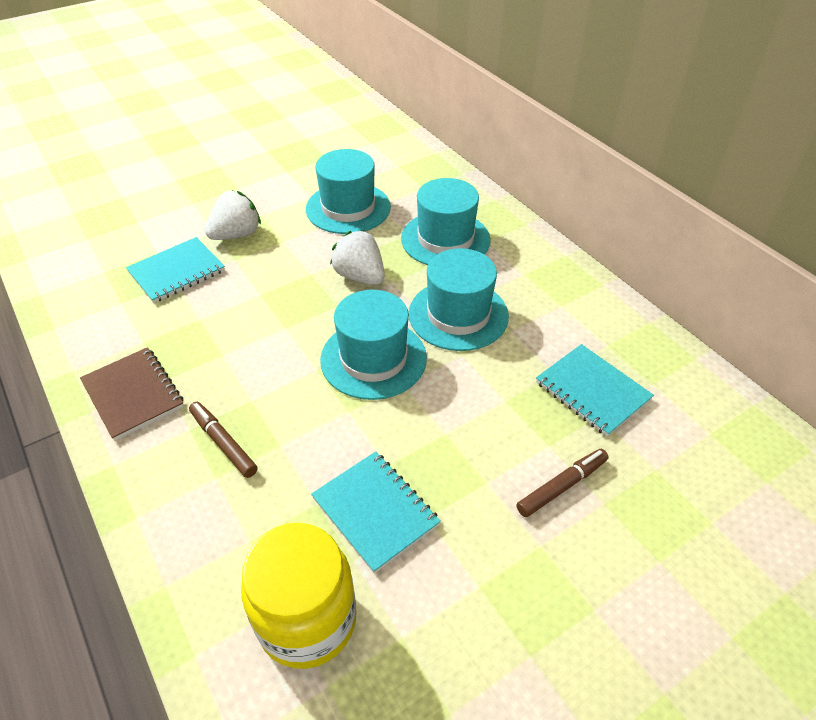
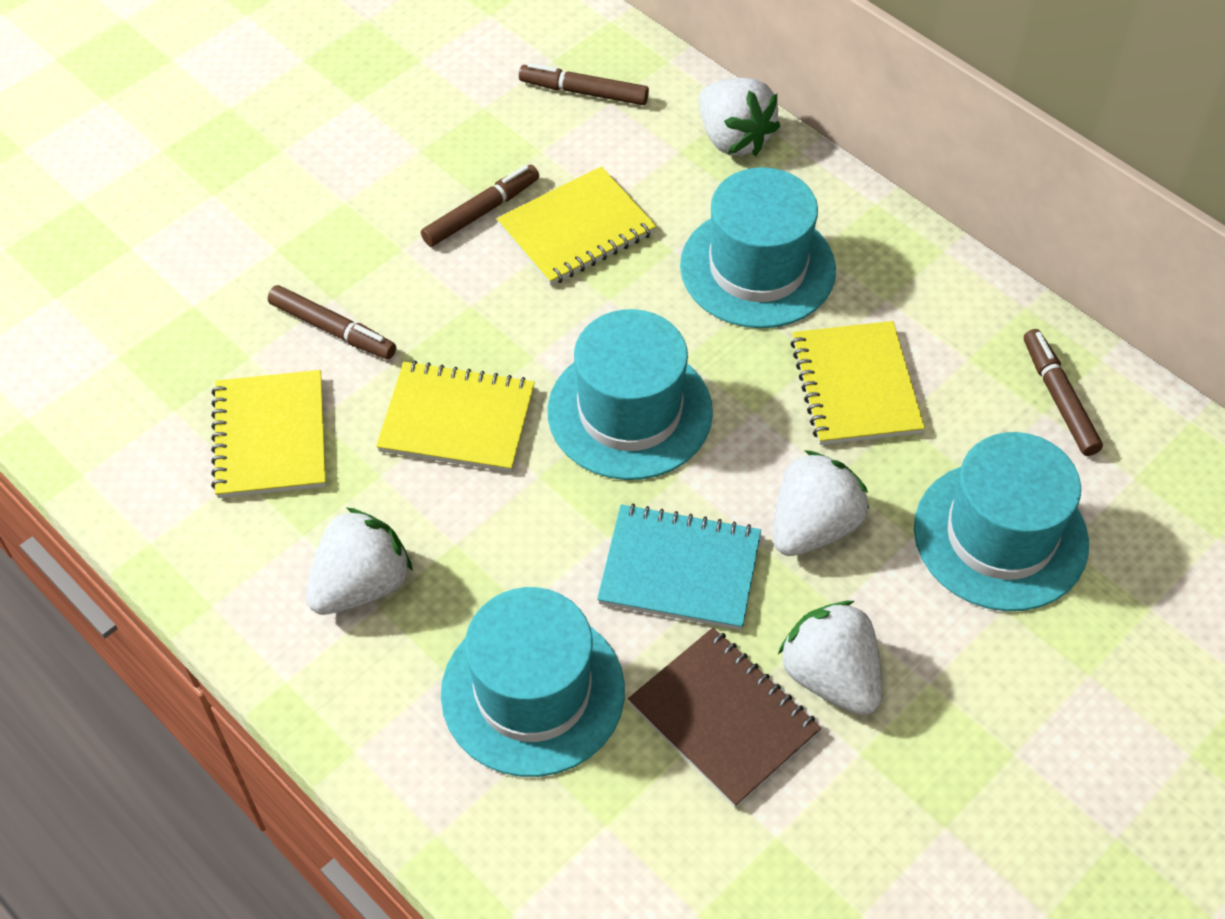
brown marker: 2 -> 4
turquoise notebook: 3 -> 1
white strawberry: 2 -> 4
yellow jar: 1 -> 0
yellow notebook: 0 -> 4

